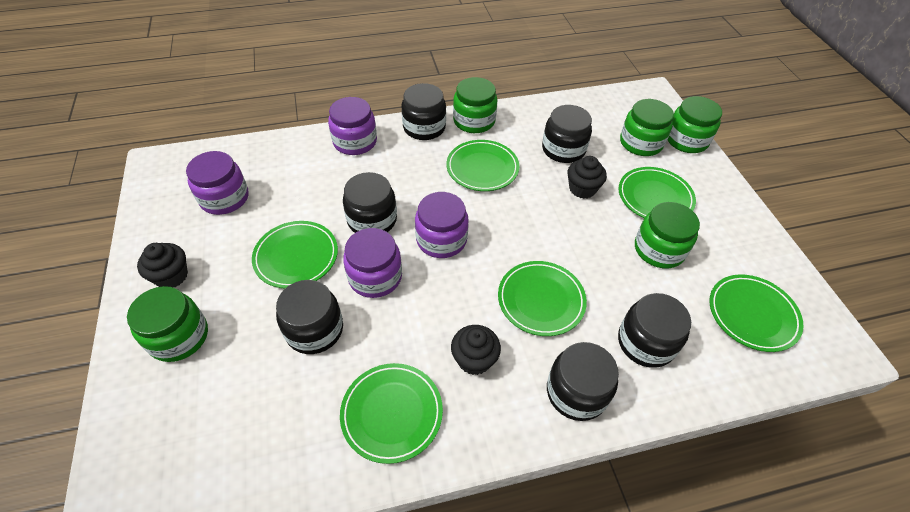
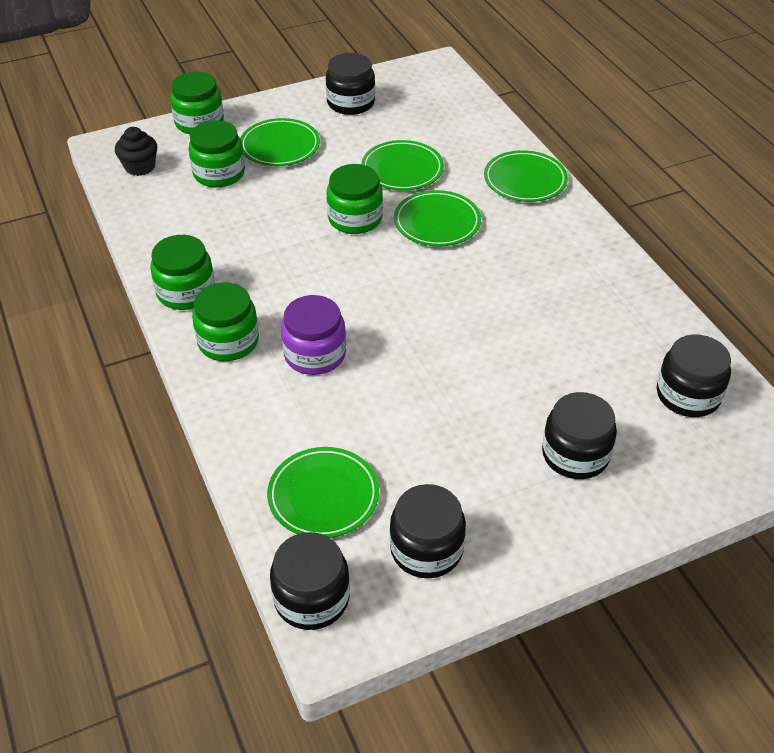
black cupcake: 3 -> 1
black jar: 6 -> 5
green plate: 6 -> 5
purple jar: 4 -> 1

